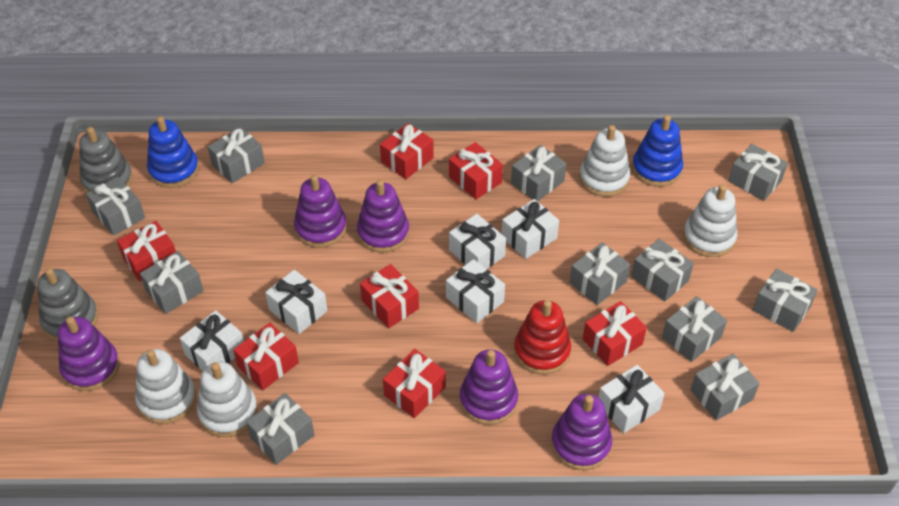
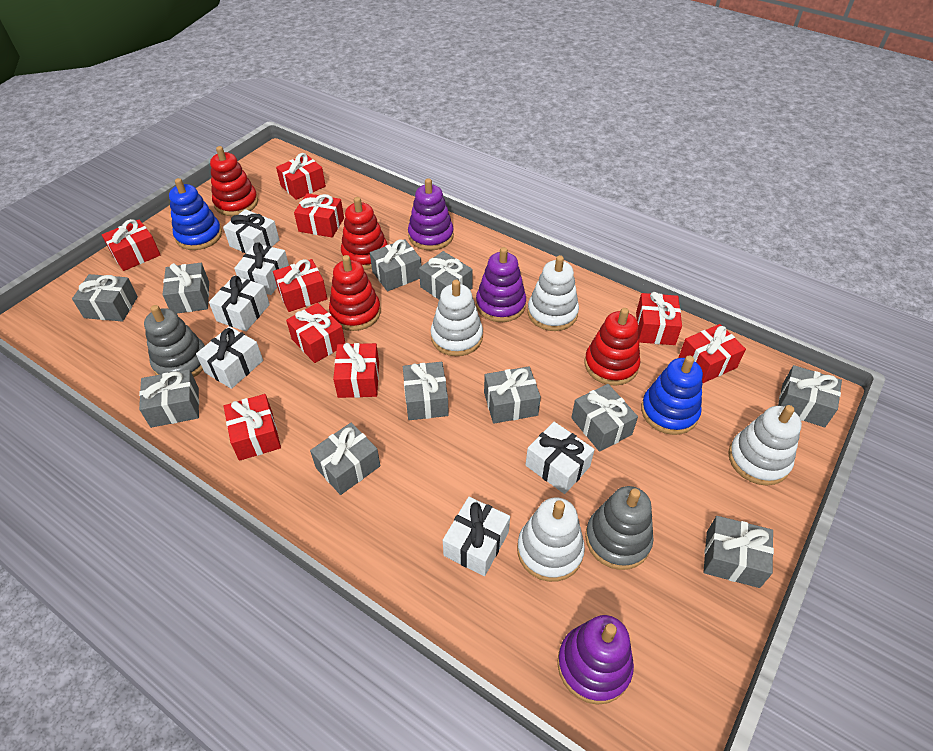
purple stacking toy: 5 -> 3
red gift: 7 -> 9
red stacking toy: 1 -> 4

